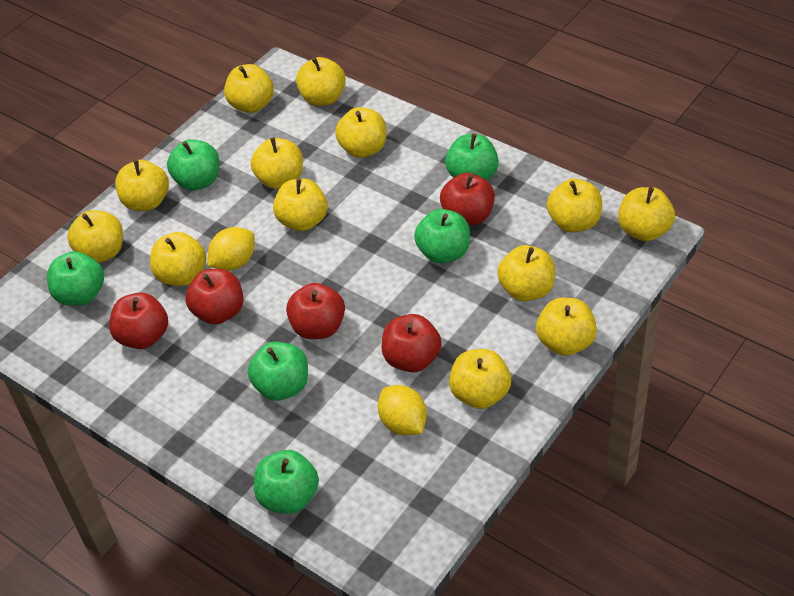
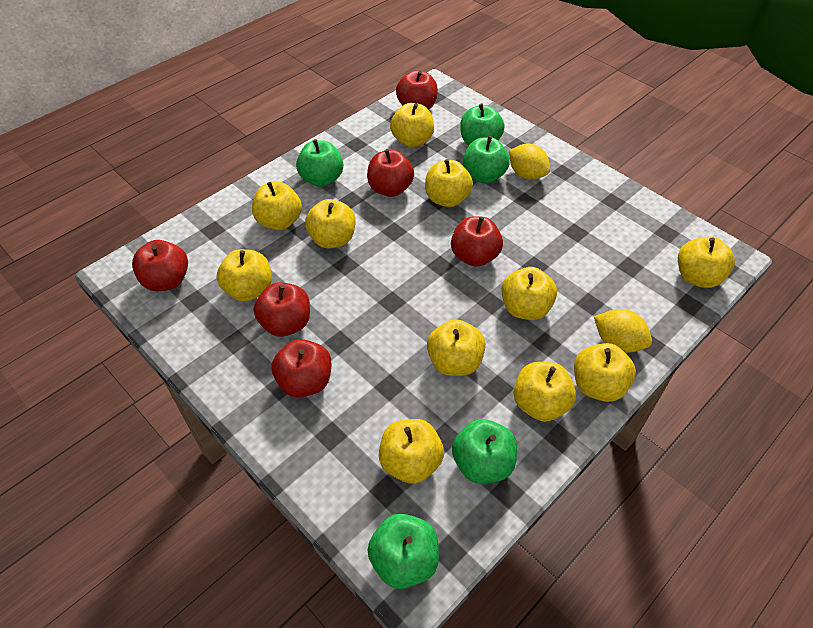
green apple: 6 -> 5
red apple: 5 -> 6
yellow apple: 13 -> 11

